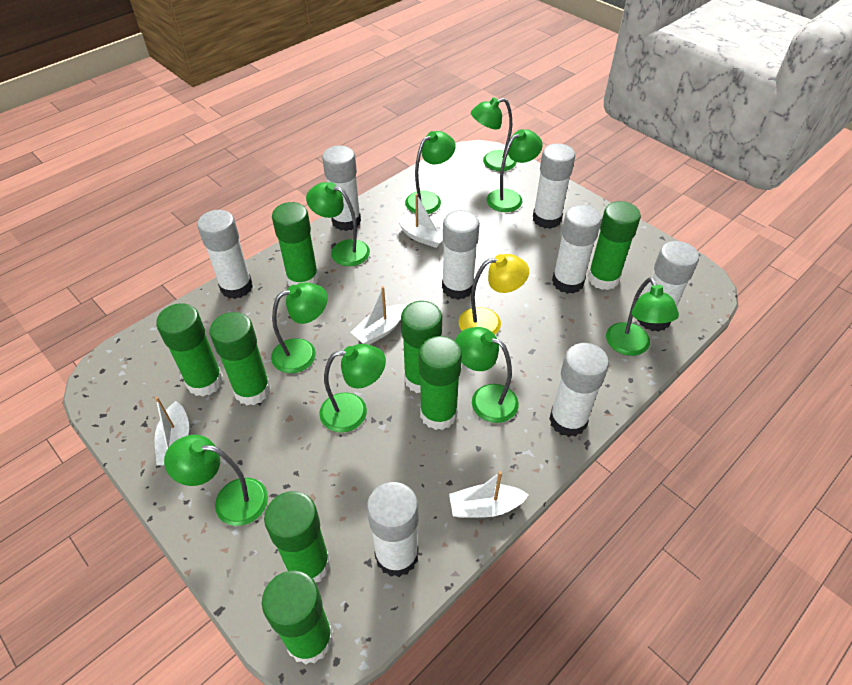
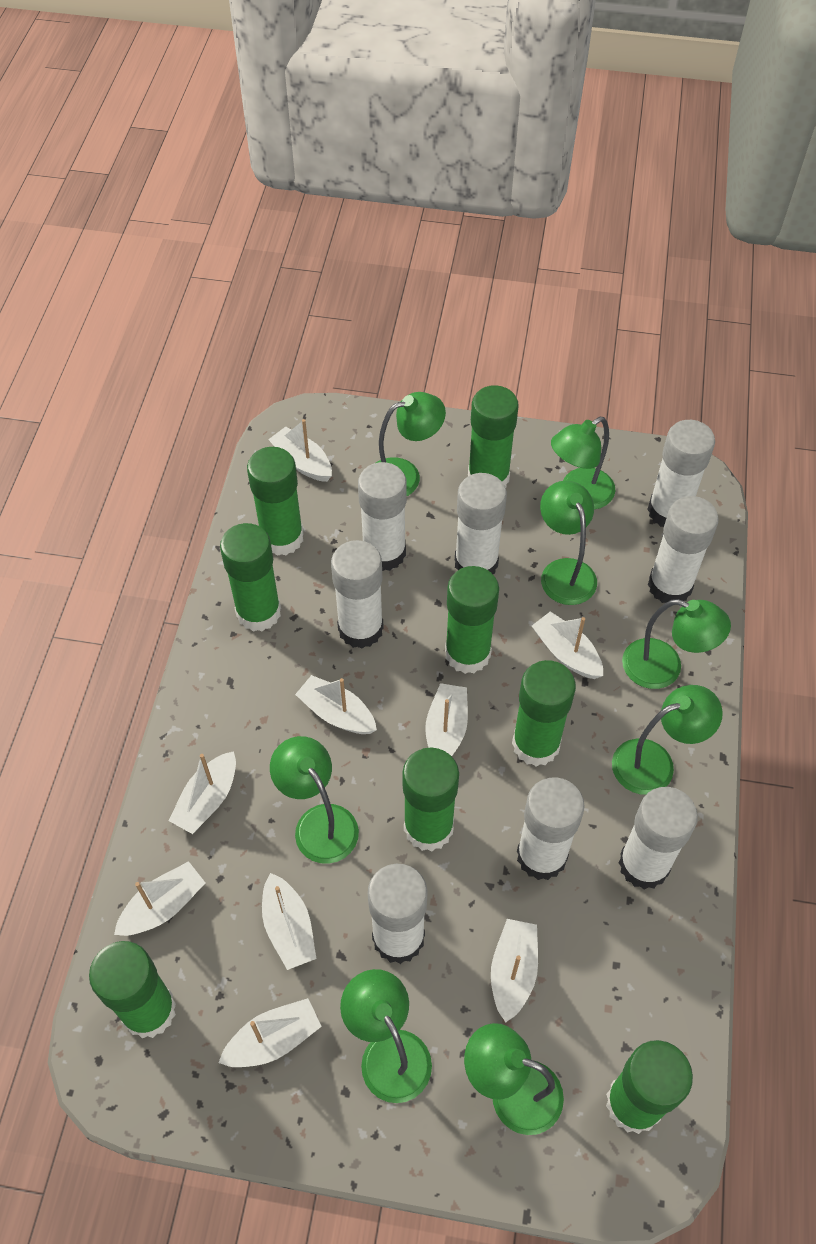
green lamp: 9 -> 8
white boat: 4 -> 9
yellow lamp: 1 -> 0

